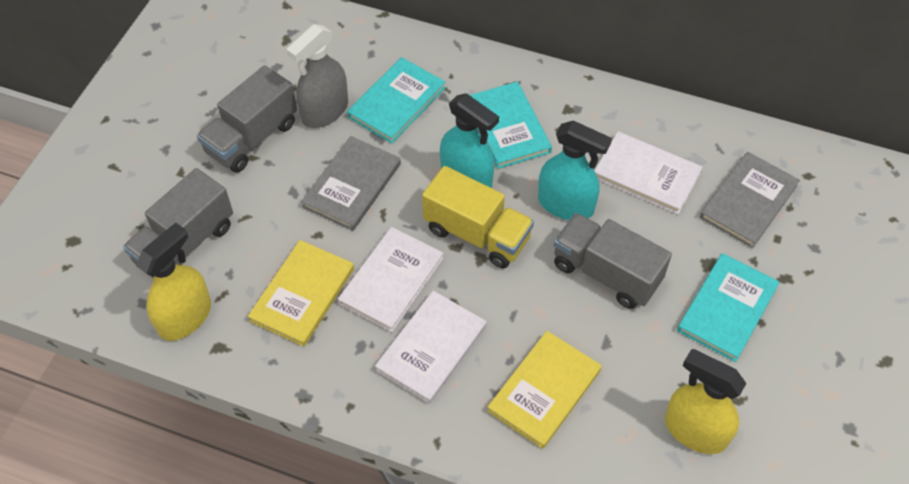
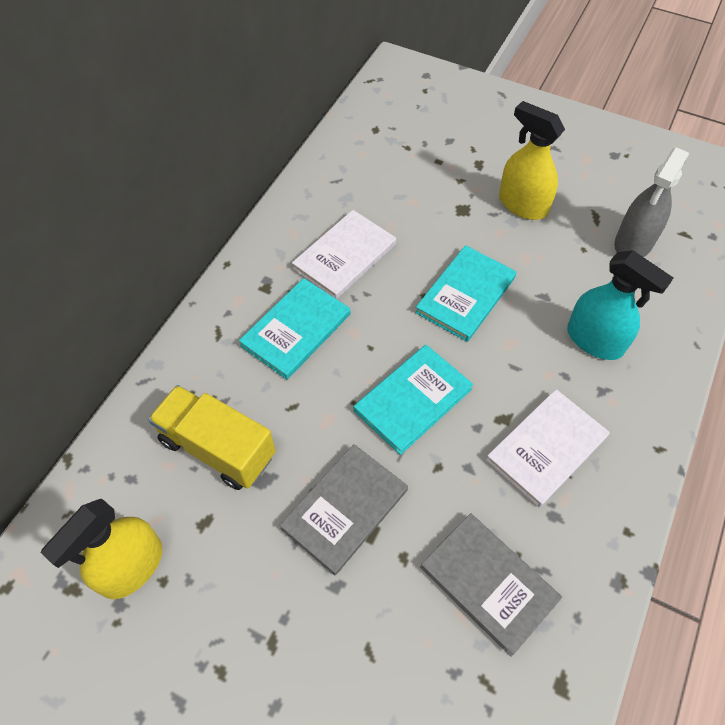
grey truck: 3 -> 0
turquoise spray bottle: 2 -> 1
white book: 3 -> 2
yellow book: 2 -> 0

